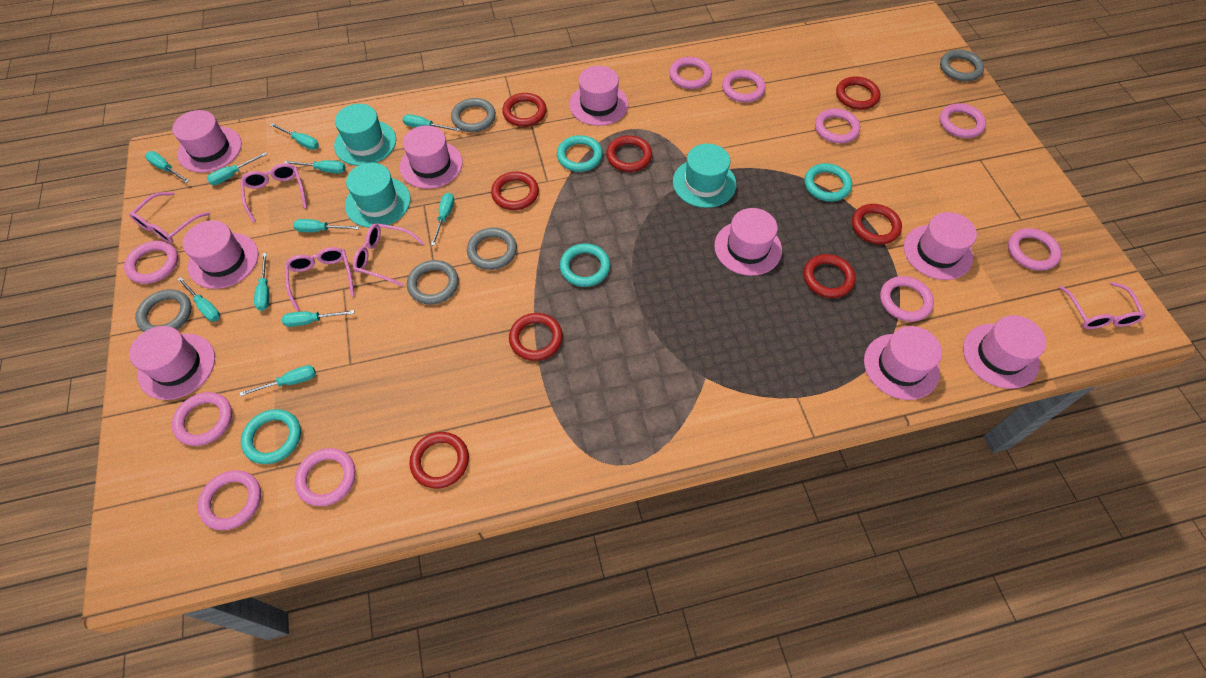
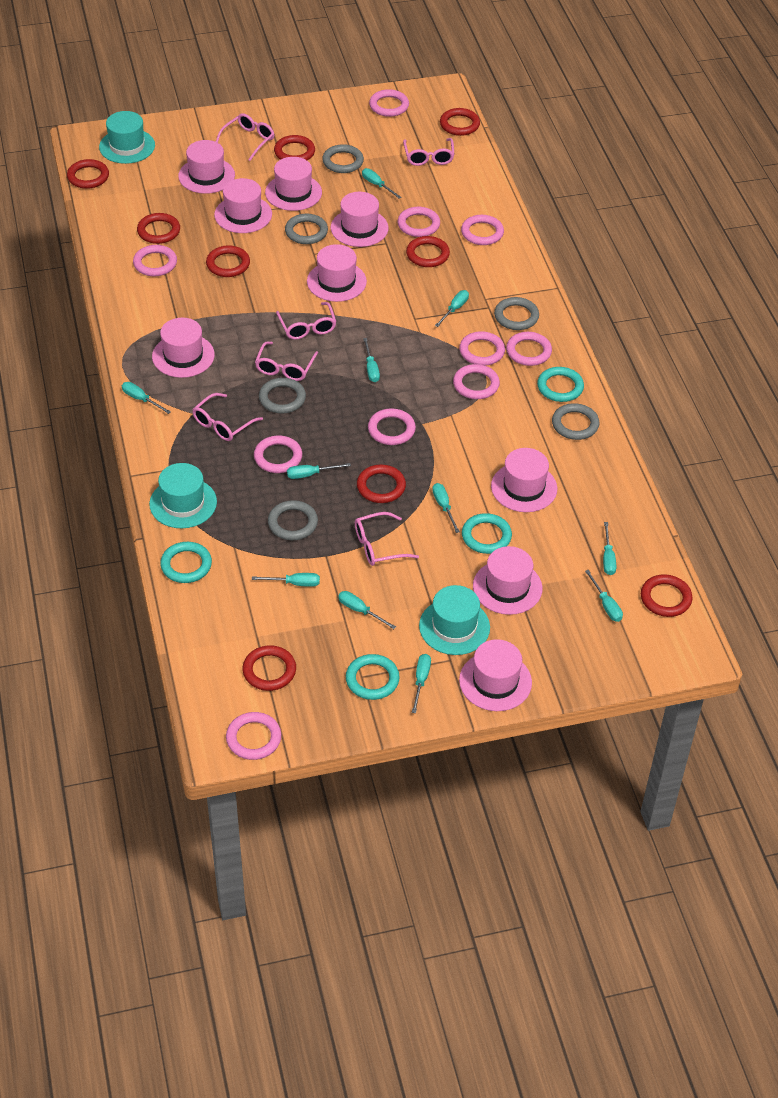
grey ring: 5 -> 6
pink glasses: 5 -> 6
red ring: 8 -> 9

